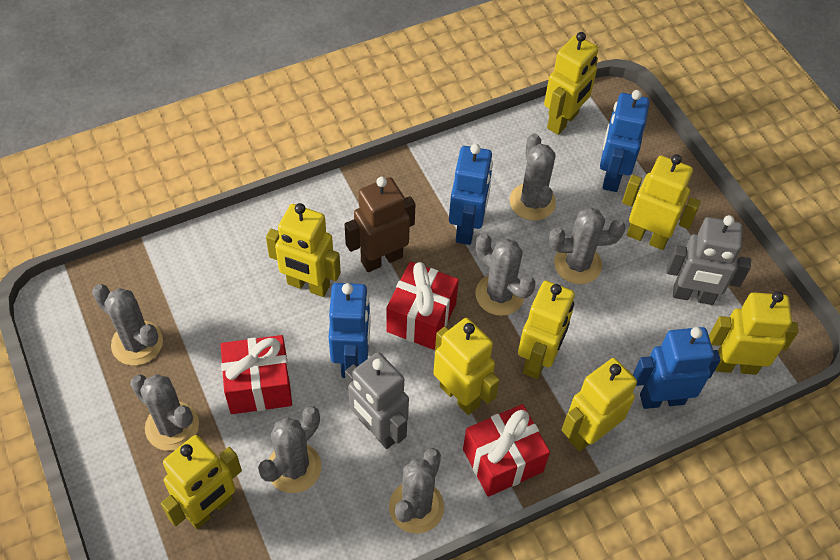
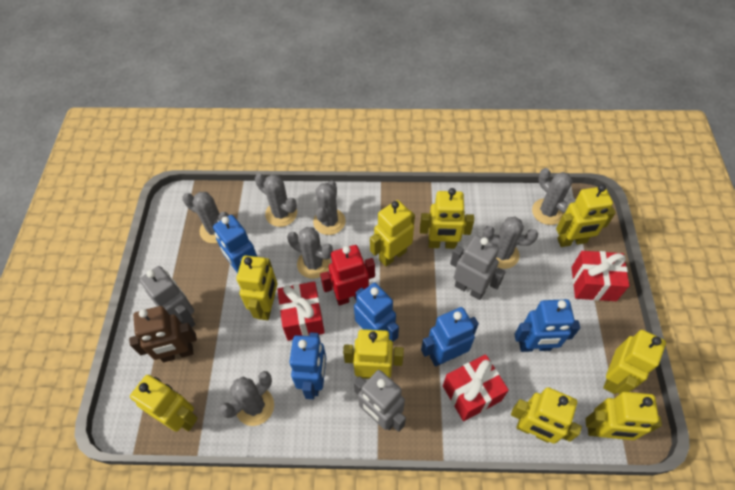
blue robot: 4 -> 5
grey robot: 2 -> 3
red robot: 0 -> 1
yellow robot: 8 -> 9

